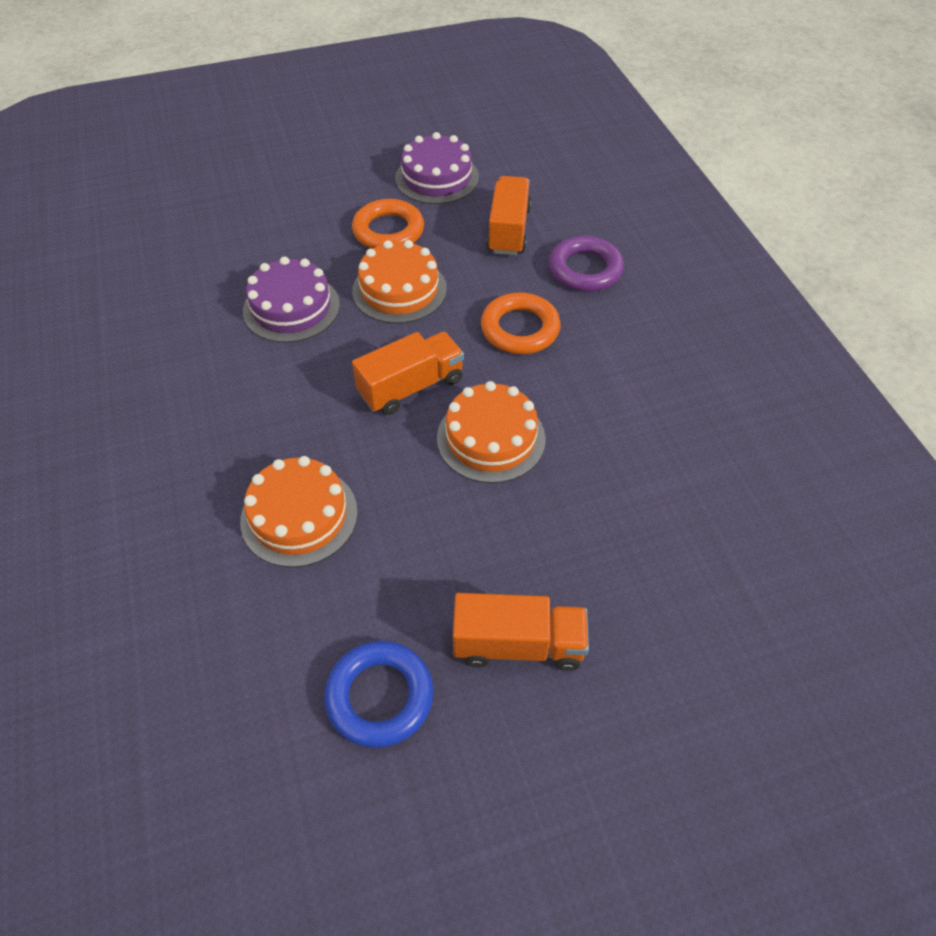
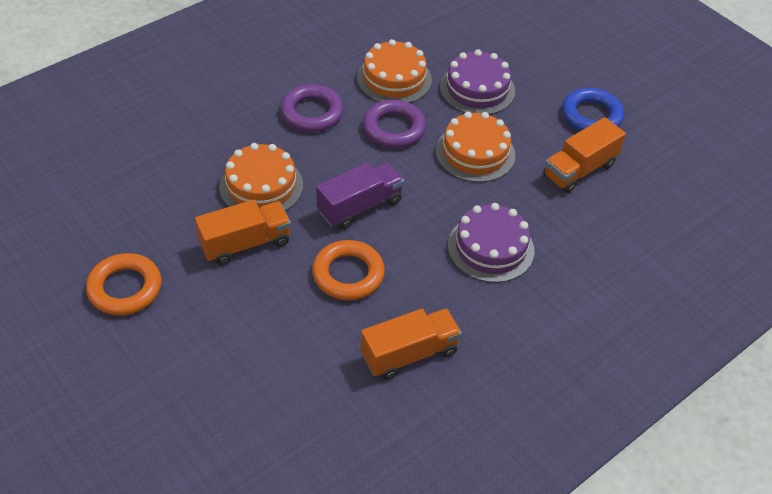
purple ring: 1 -> 2
purple truck: 0 -> 1

